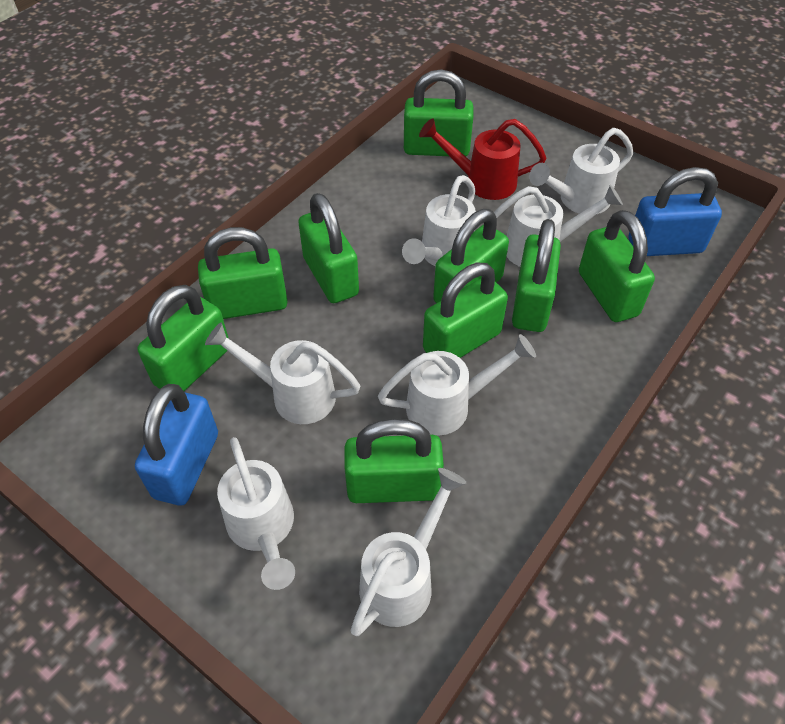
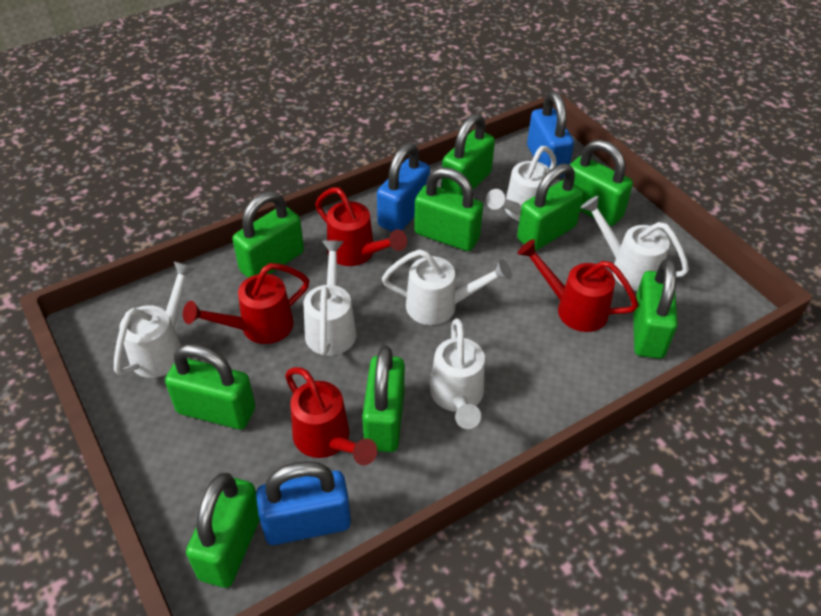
blue padlock: 2 -> 3
red watering can: 1 -> 4
white watering can: 7 -> 6

